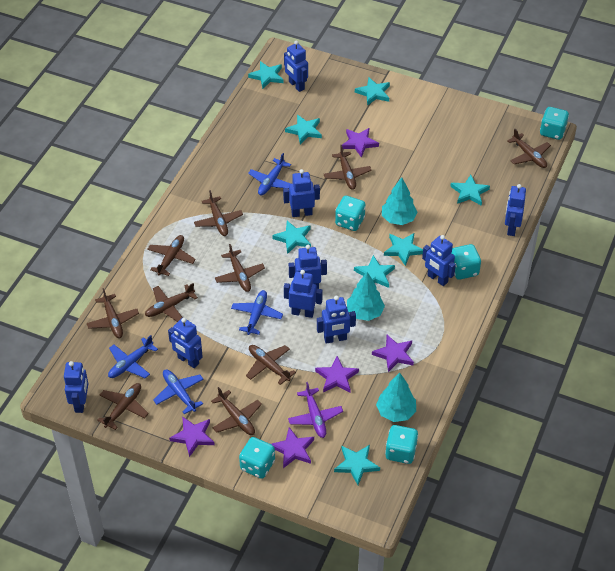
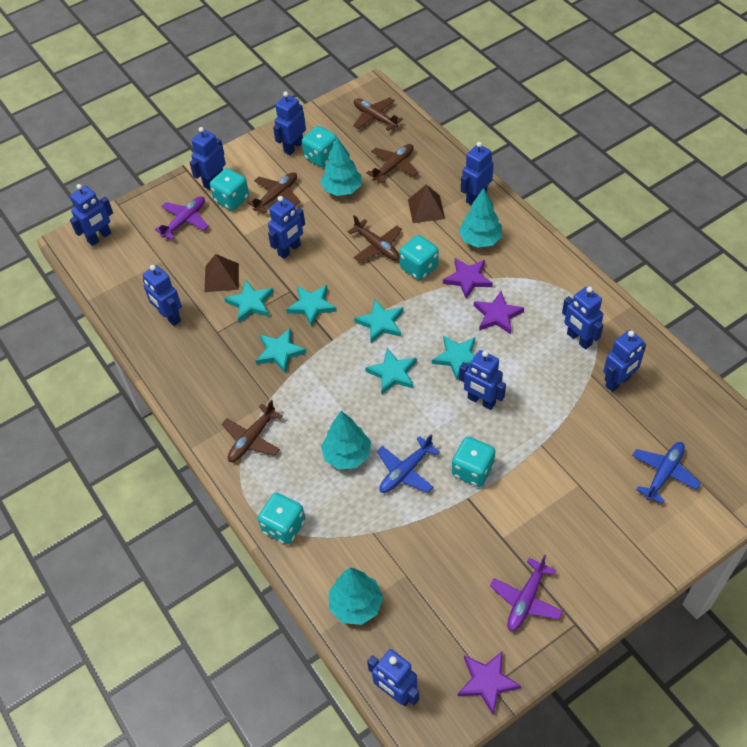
blue plane: 4 -> 2
blue robot: 9 -> 10
brown plane: 10 -> 5
brown pyramid: 0 -> 2
purple plane: 1 -> 2
purple star: 5 -> 3
turquoise star: 8 -> 6
turquoise tree: 3 -> 4

